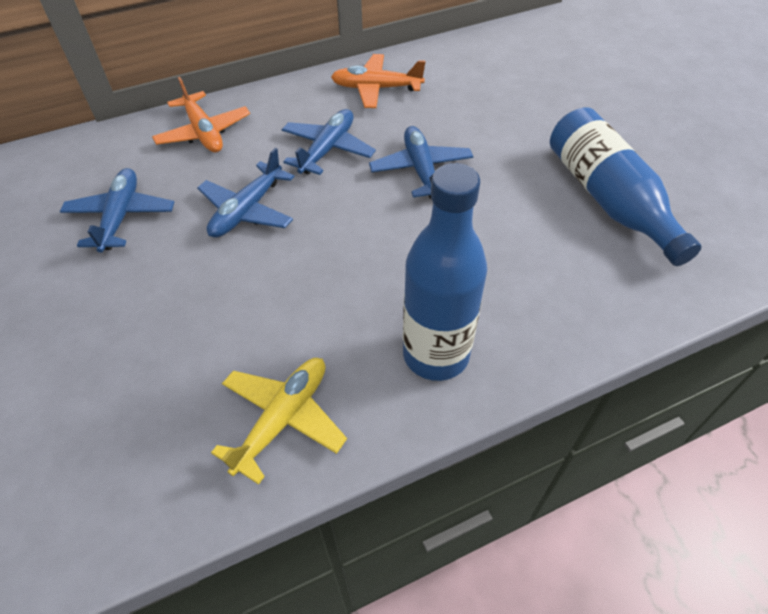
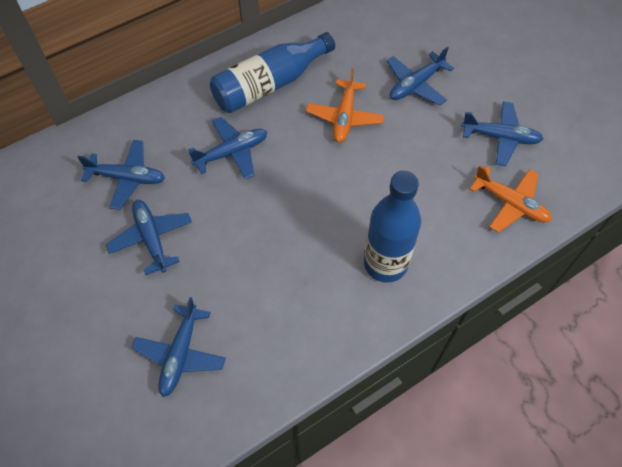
blue plane: 4 -> 6
yellow plane: 1 -> 0

